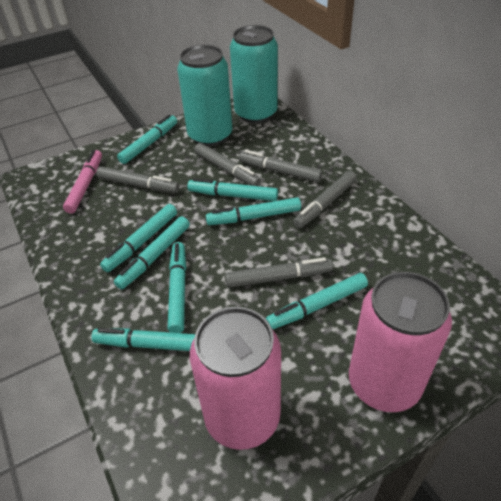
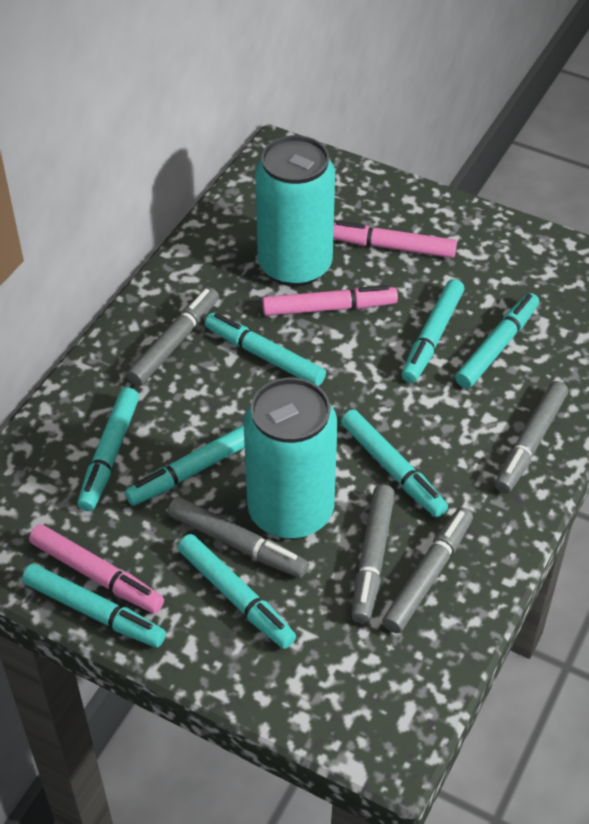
pink can: 2 -> 0
pink marker: 1 -> 3

